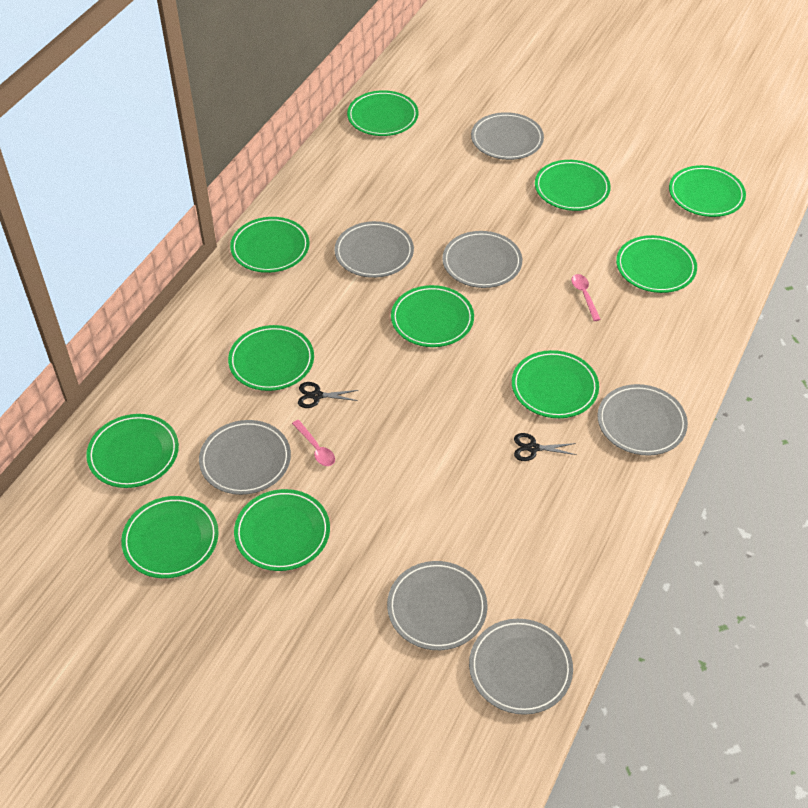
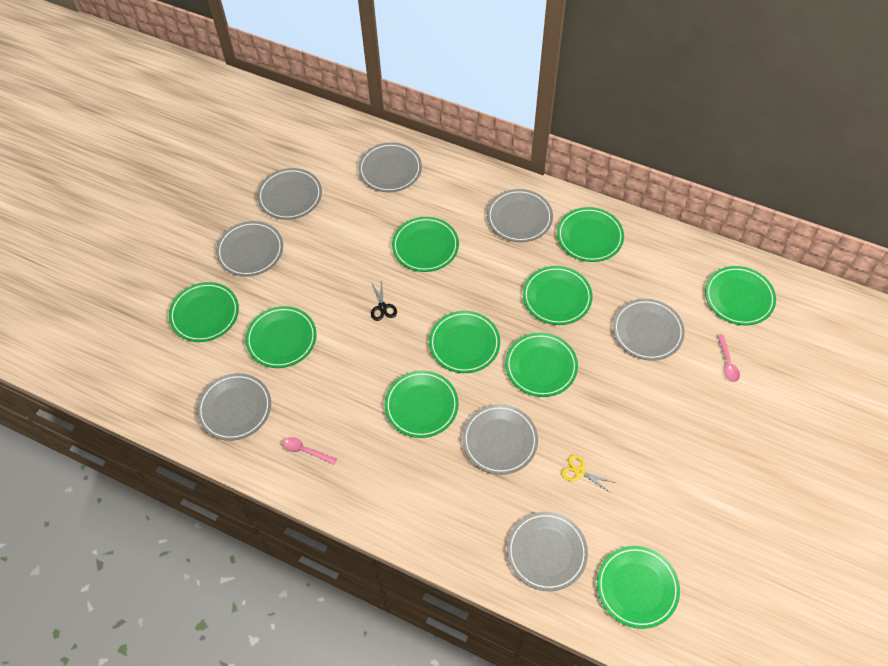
black scissors: 2 -> 1
green plate: 11 -> 10
grey plate: 7 -> 8
yellow scissors: 0 -> 1

